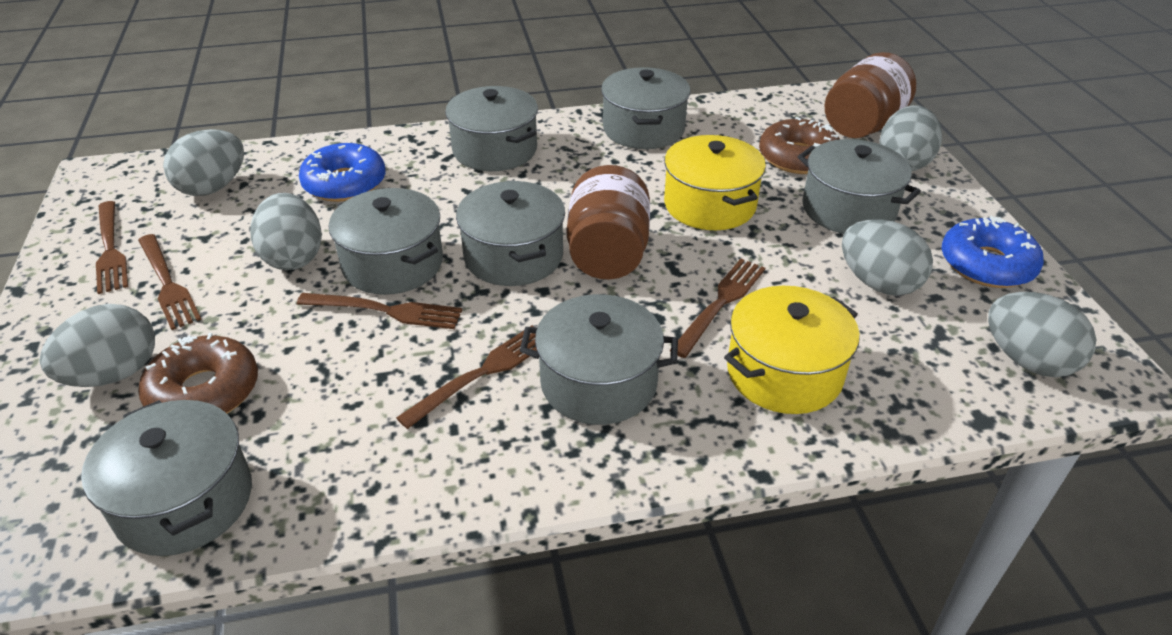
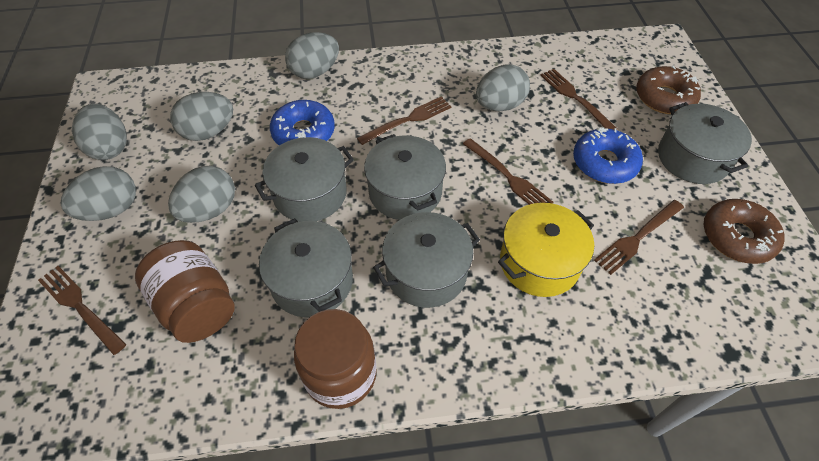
grey pot: 7 -> 5
yellow pot: 2 -> 1

